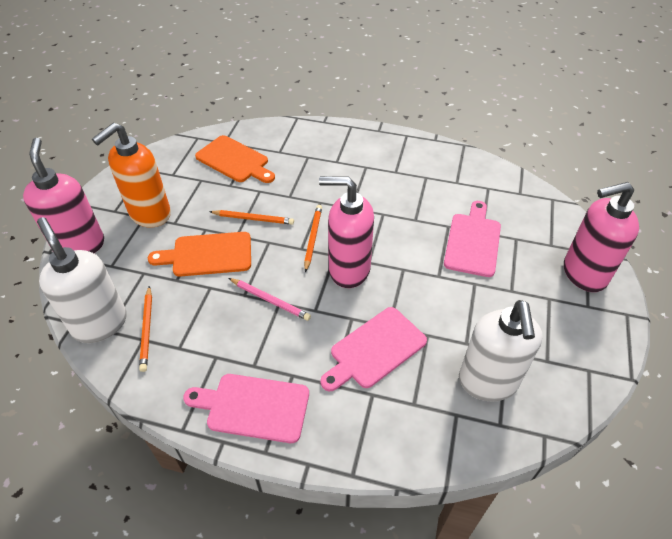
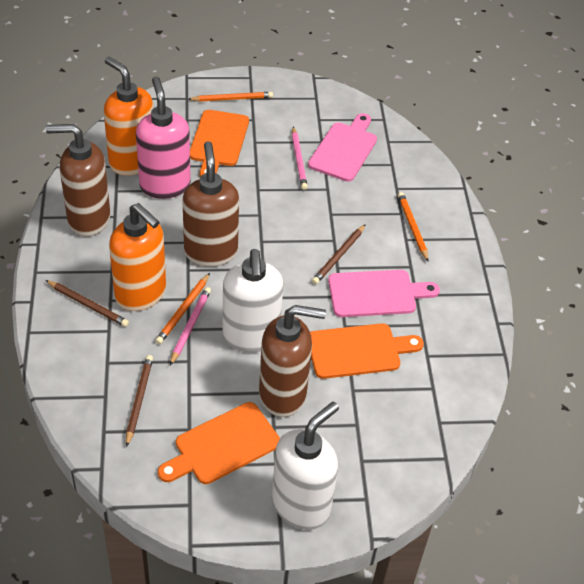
brown pencil: 0 -> 3
brown soap dispenser: 0 -> 3
orange cutting board: 2 -> 3
orange soap dispenser: 1 -> 2
pink cutting board: 3 -> 2
pink pencil: 1 -> 2
pink soap dispenser: 3 -> 1

